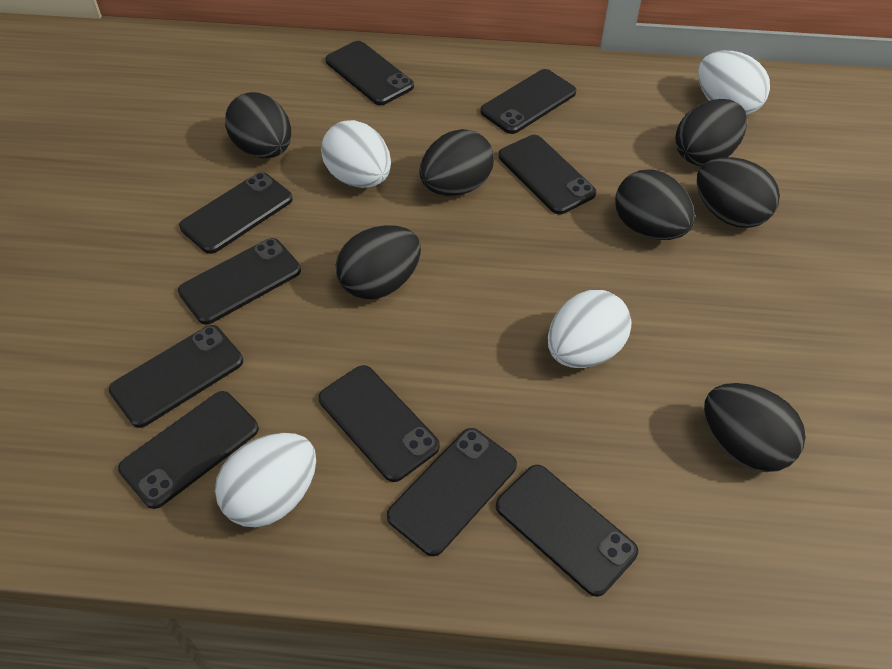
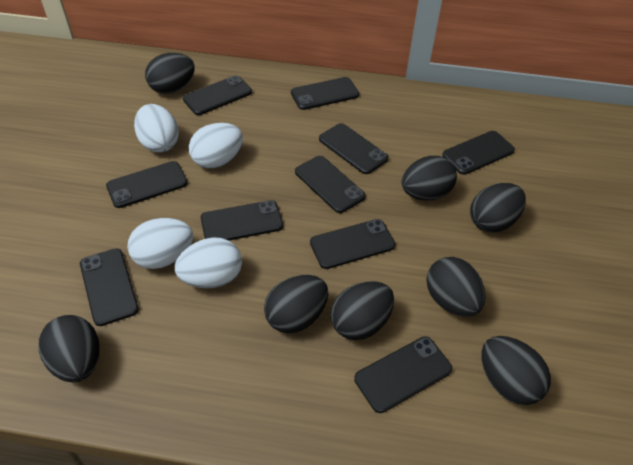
black egg: 7 -> 8

